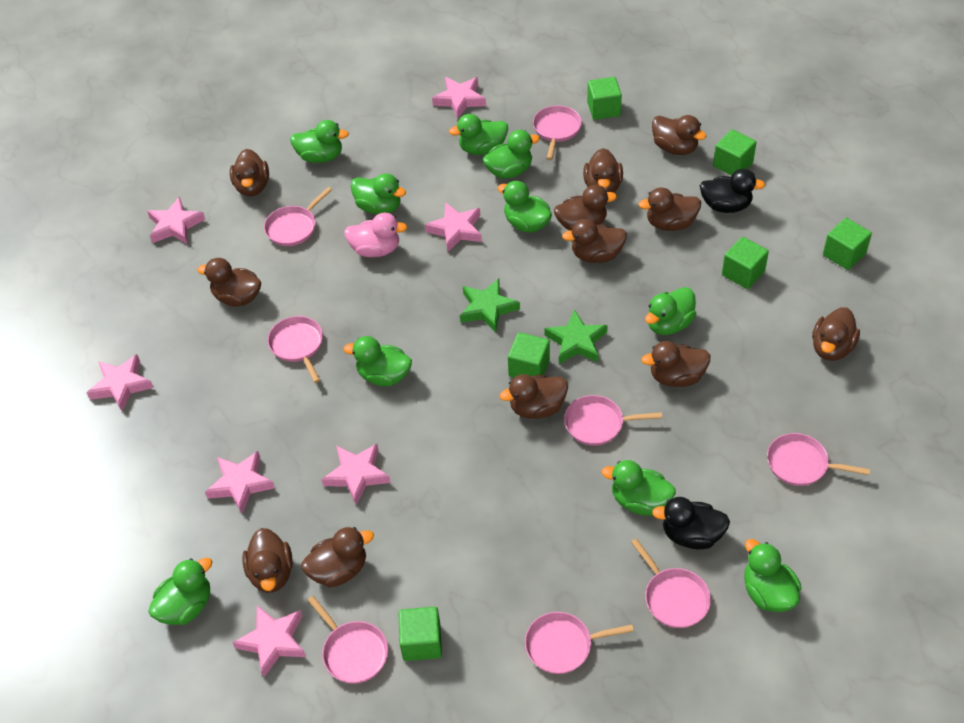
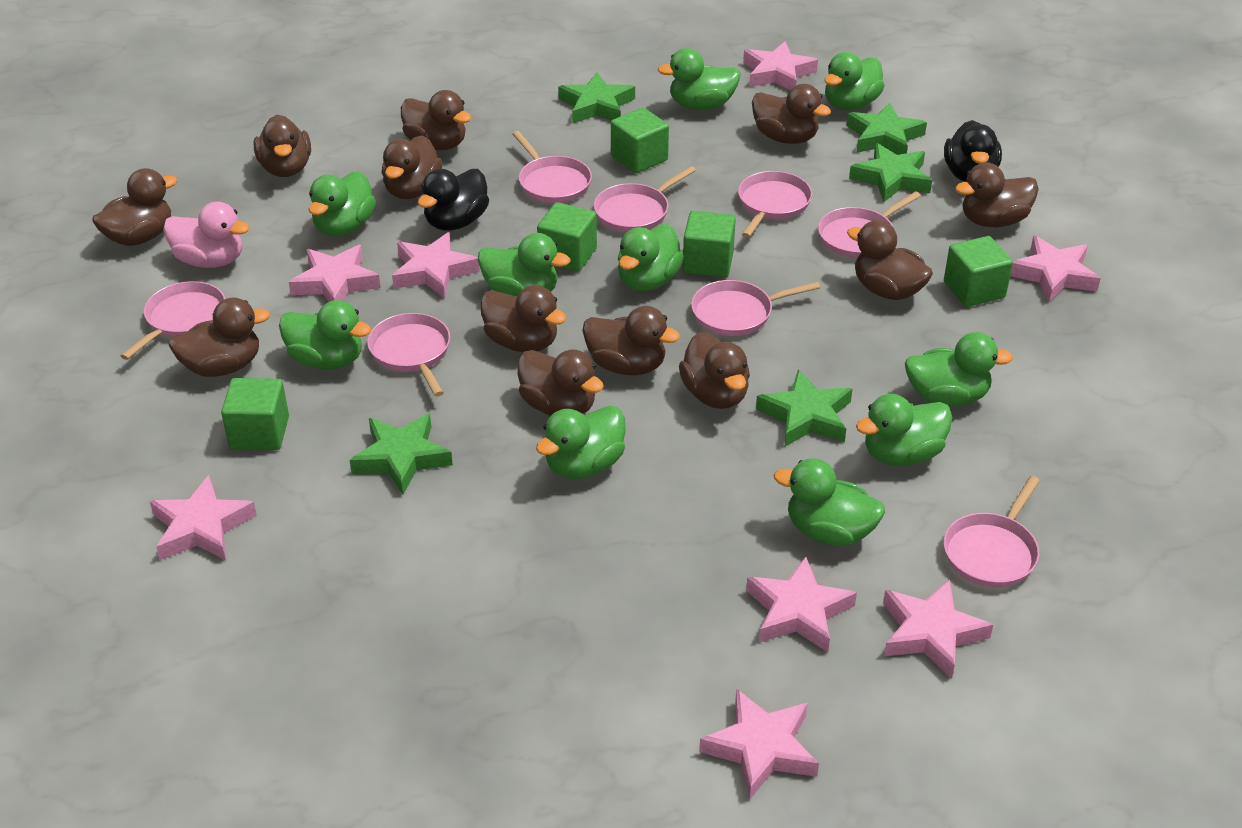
green cube: 6 -> 5
green star: 2 -> 5
pink star: 7 -> 8

